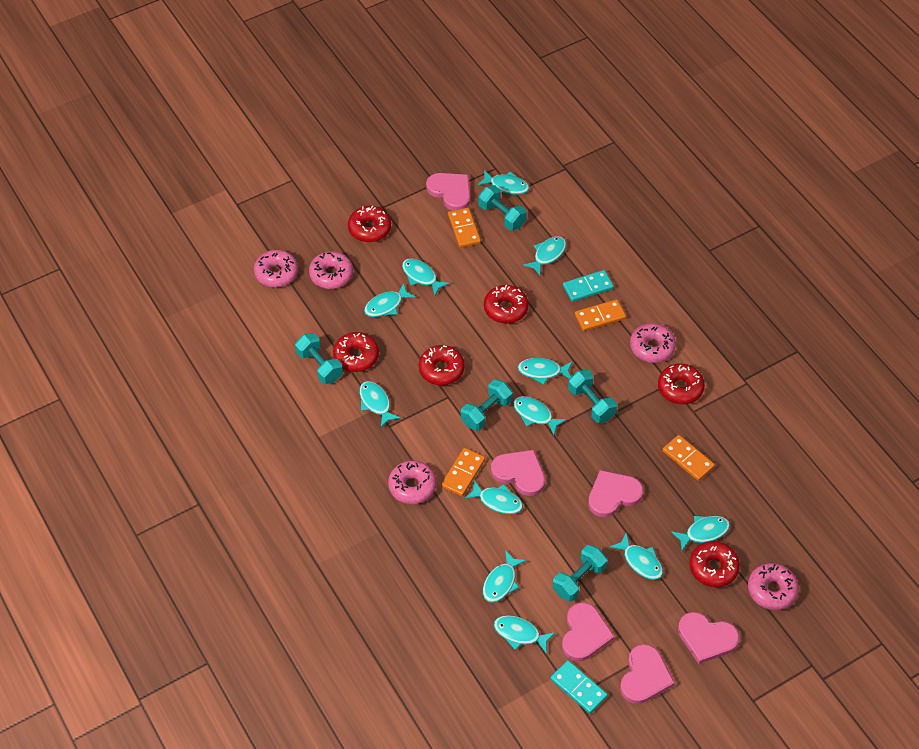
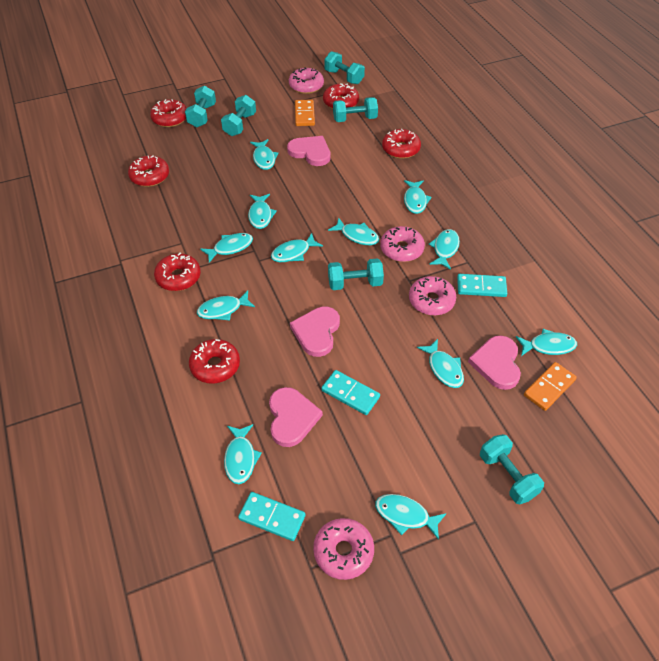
orange domino: 4 -> 2
pink donut: 5 -> 4
pink heart: 6 -> 4
turquoise domino: 2 -> 3
turquoise dumbbell: 5 -> 6

